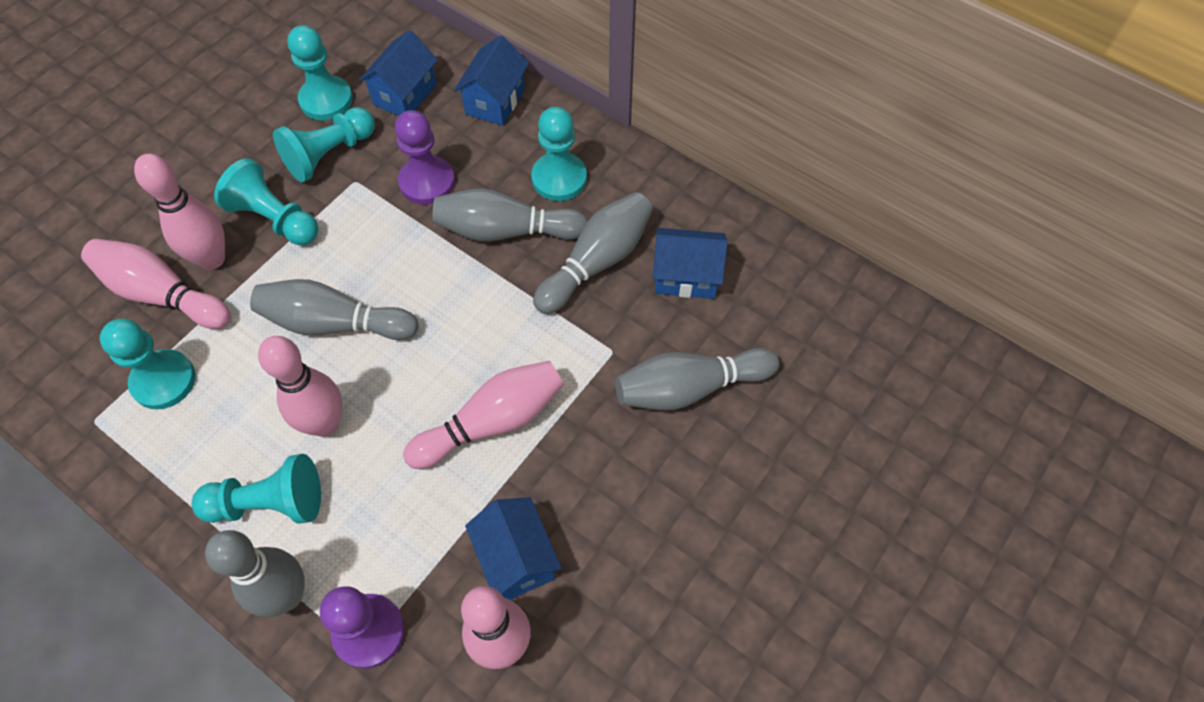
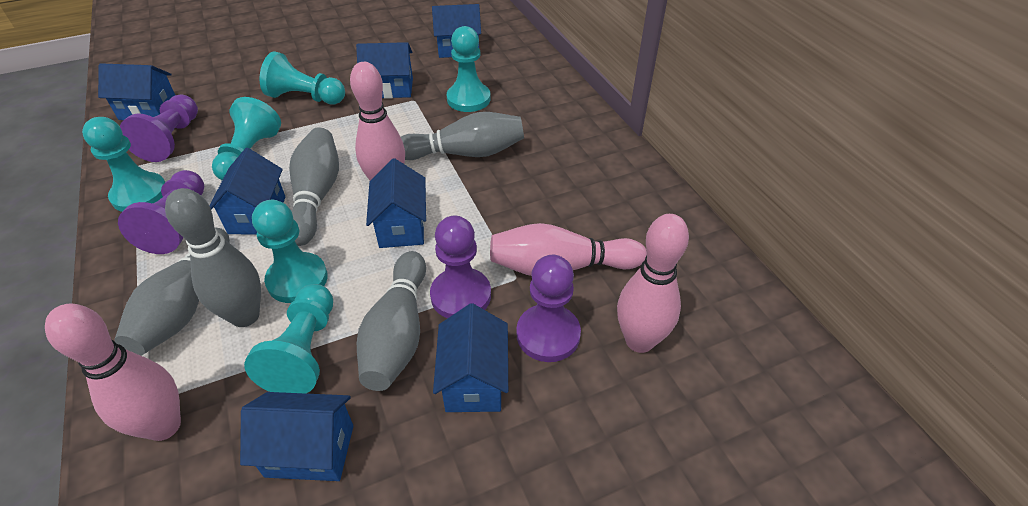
blue house: 4 -> 7
pink bowling pin: 5 -> 4
purple pawn: 2 -> 4

